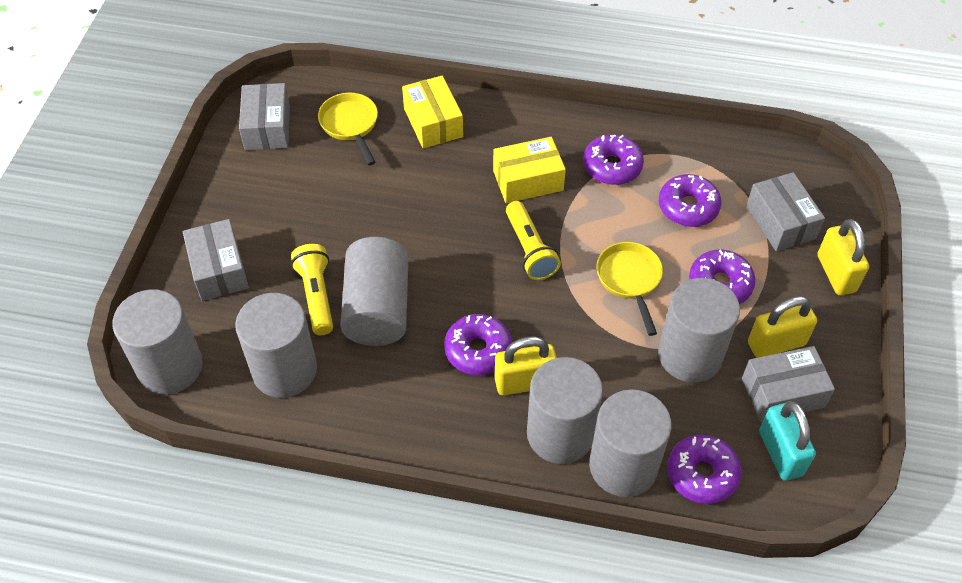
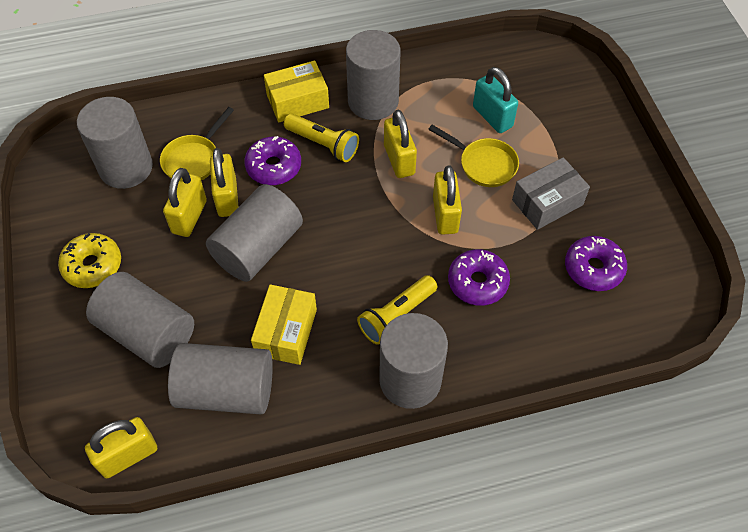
grey box: 4 -> 1
purple donut: 5 -> 3
yellow donut: 0 -> 1
yellow padlock: 3 -> 5

